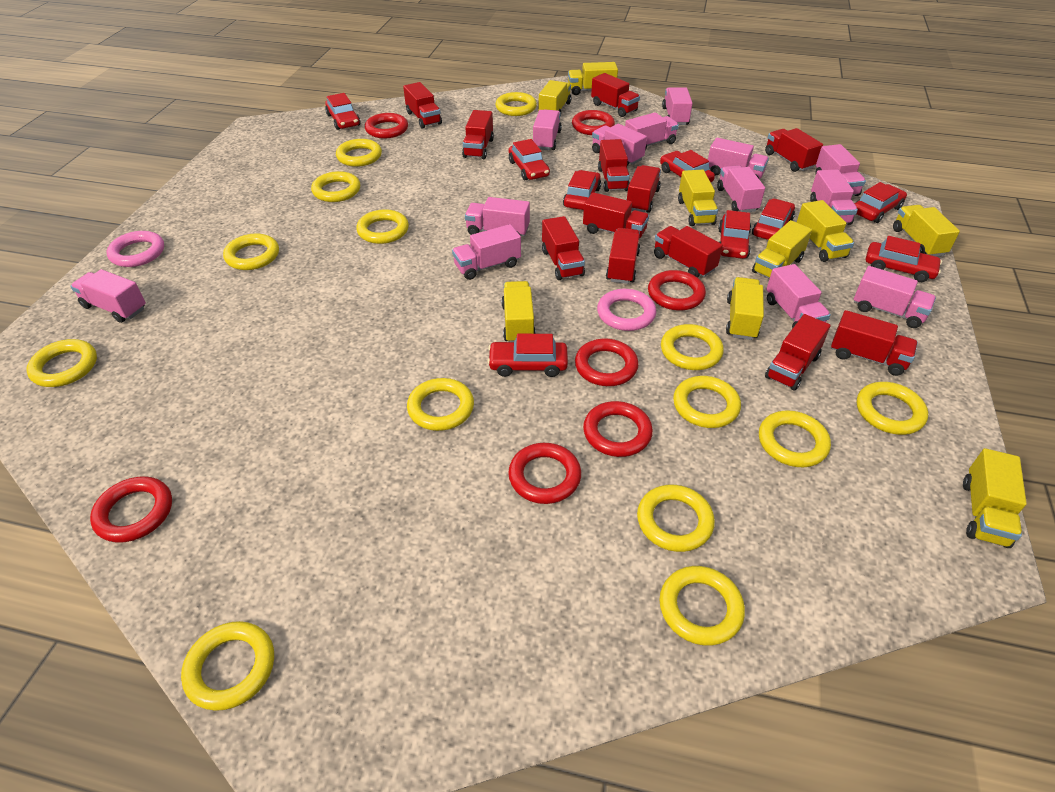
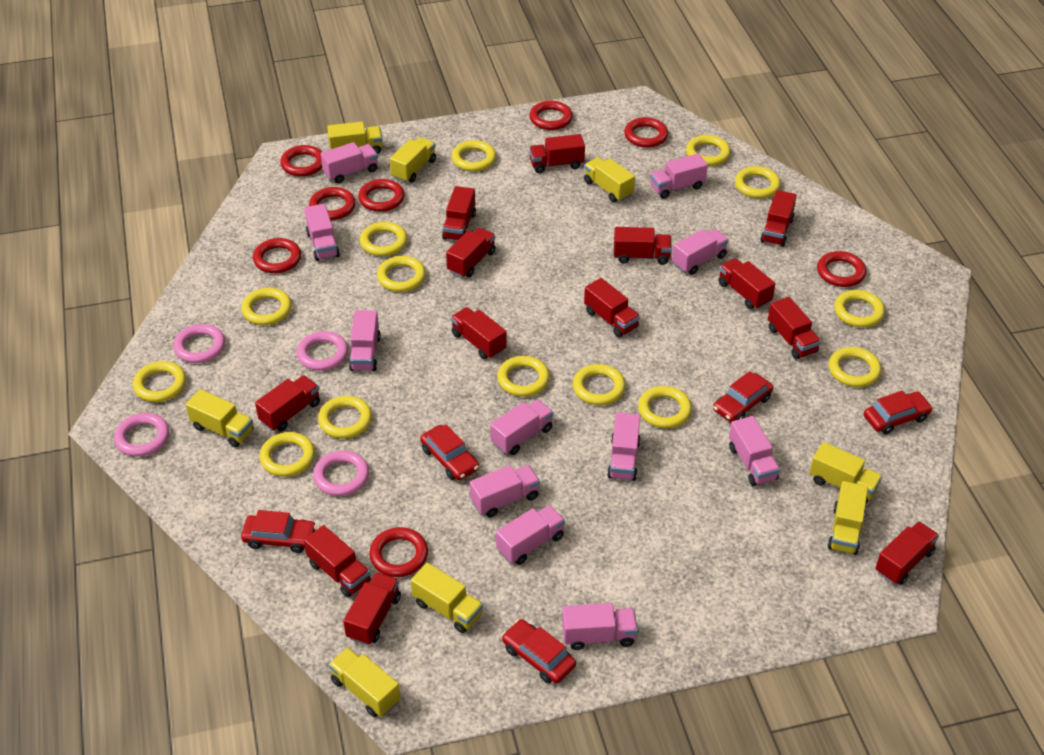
pink ring: 2 -> 4
pink truck: 13 -> 11
red car: 9 -> 5
red ring: 7 -> 8
red truck: 12 -> 13
yellow truck: 9 -> 8

